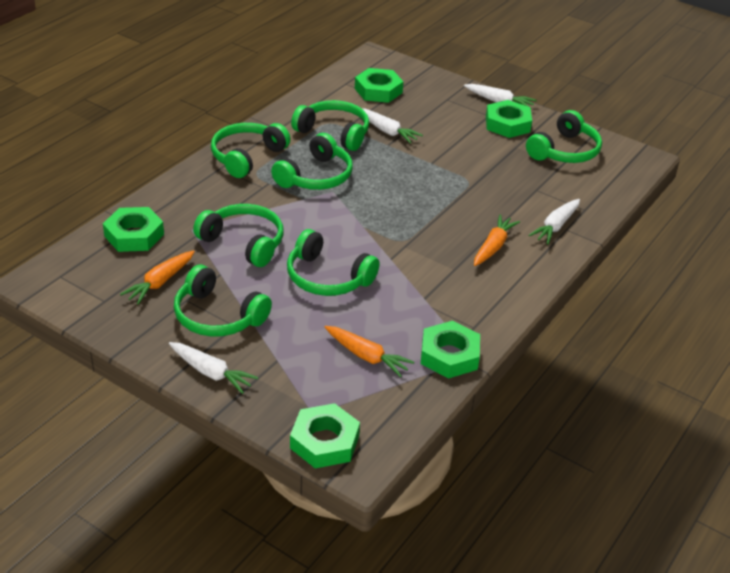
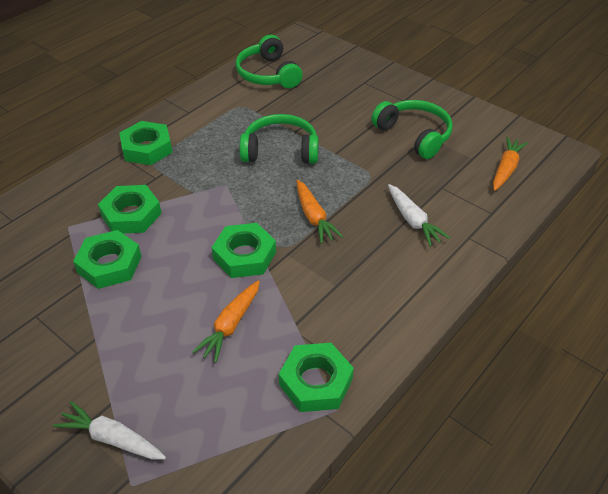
green headphones: 7 -> 3
white carrot: 4 -> 2

